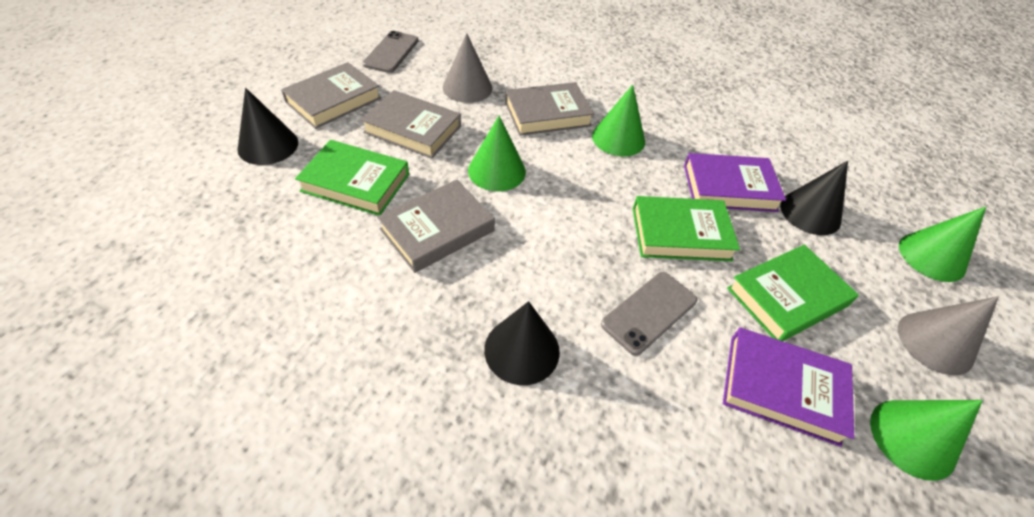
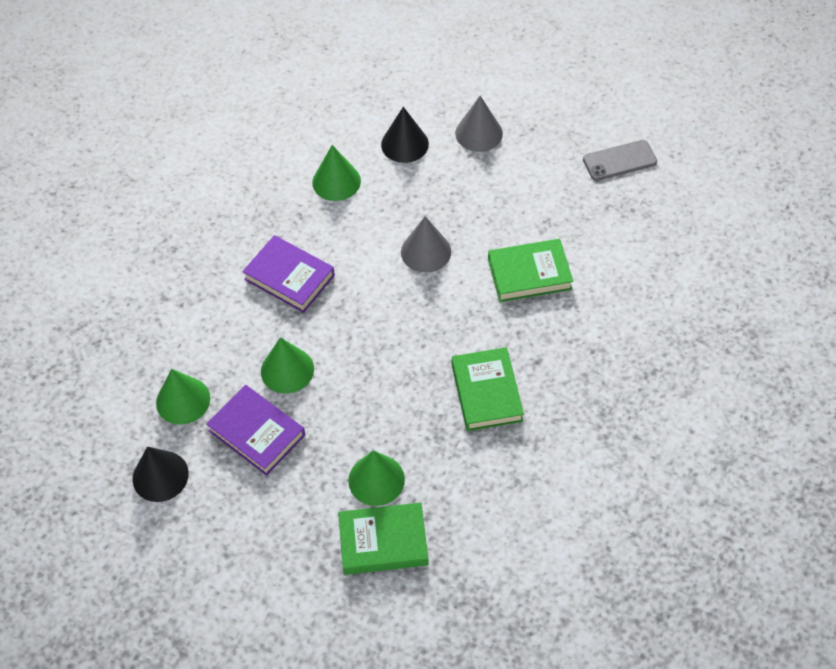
black cone: 3 -> 2
grey book: 4 -> 0
grey phone: 2 -> 1

